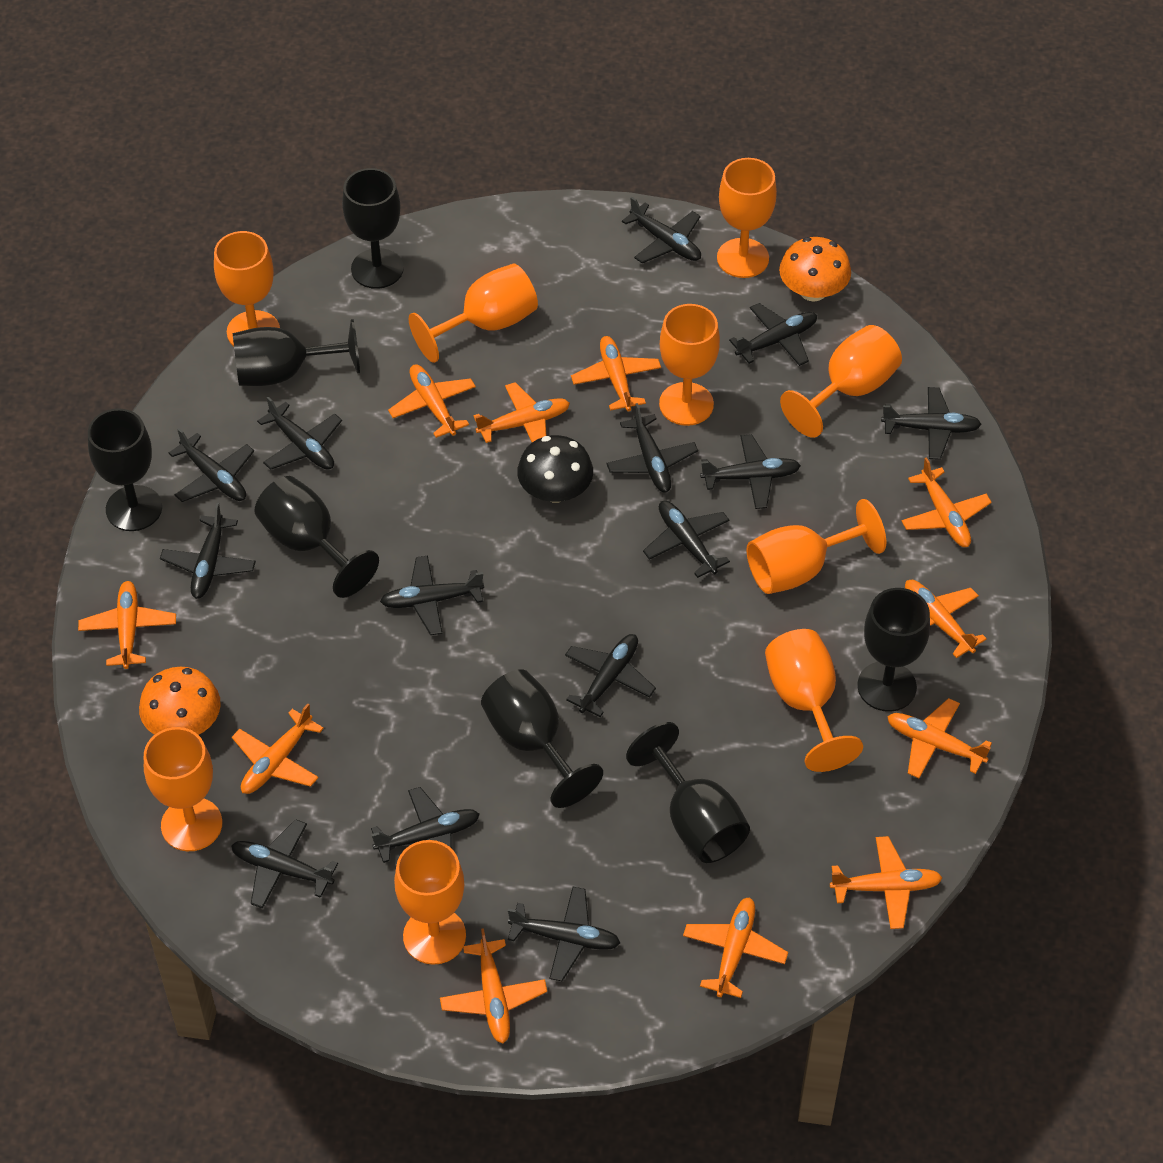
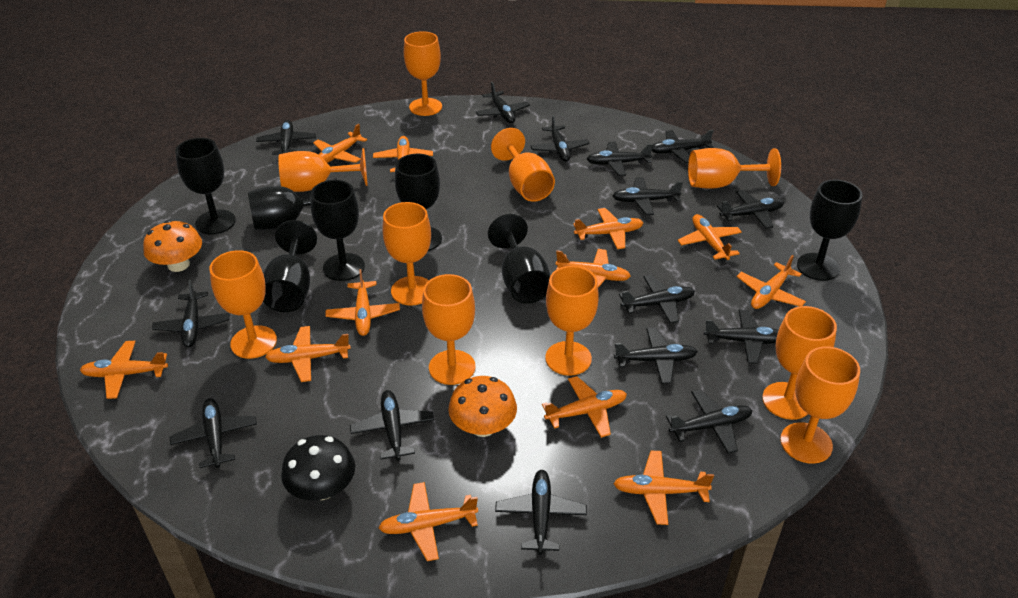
black plane: 14 -> 15
orange goblet: 9 -> 10
orange plane: 11 -> 12

